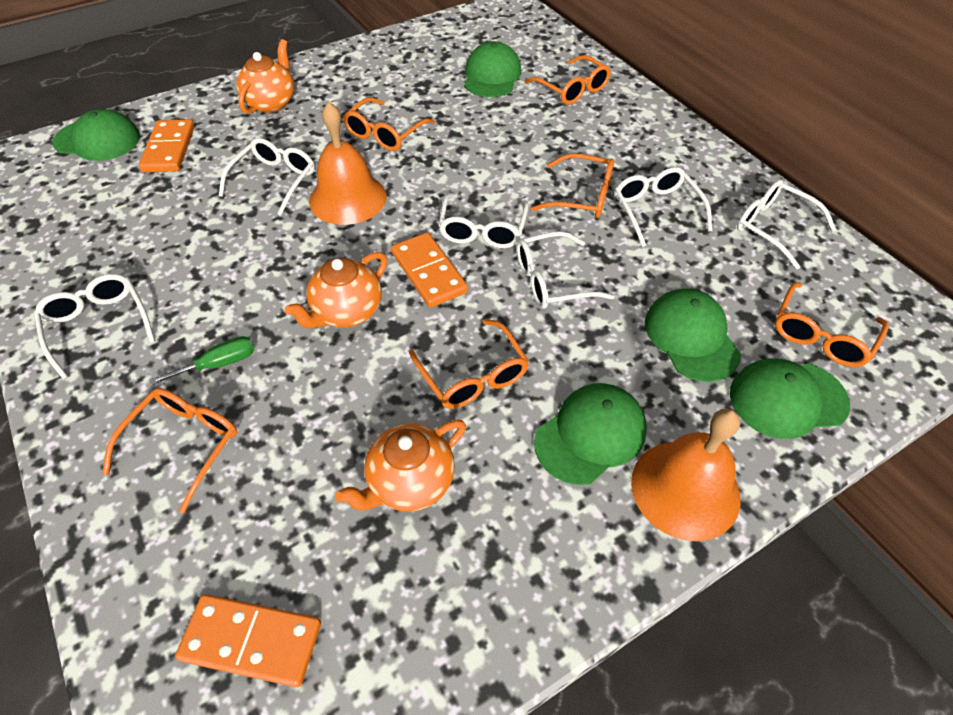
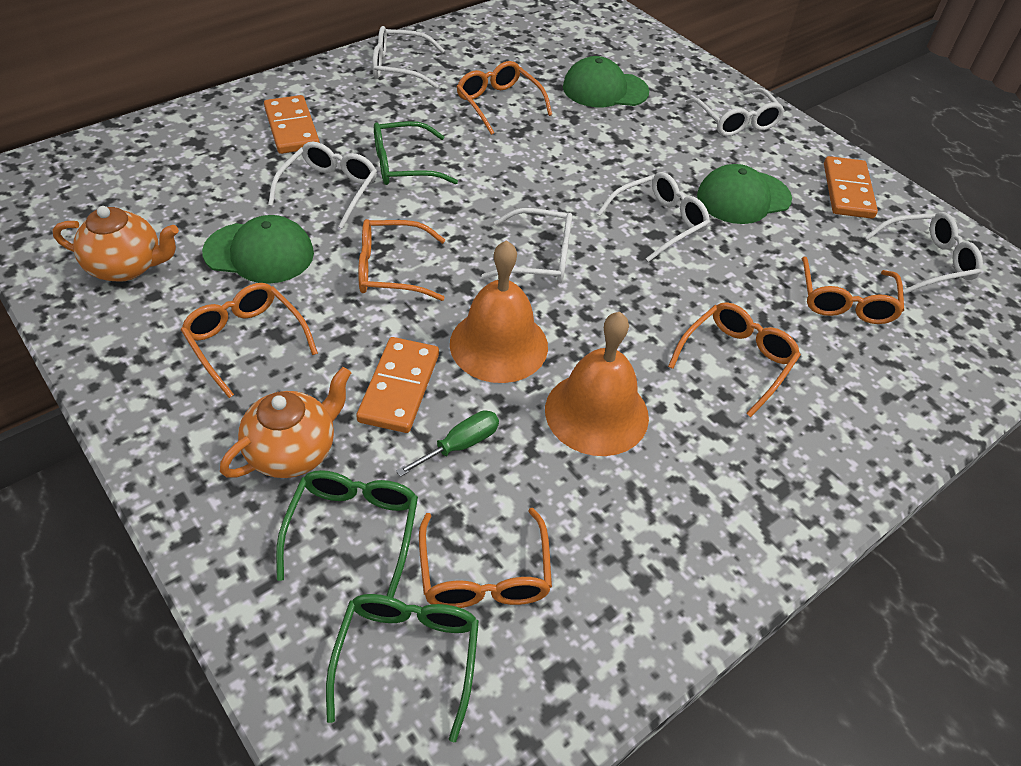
green cap: 5 -> 3
green glasses: 0 -> 3
orange teapot: 3 -> 2

